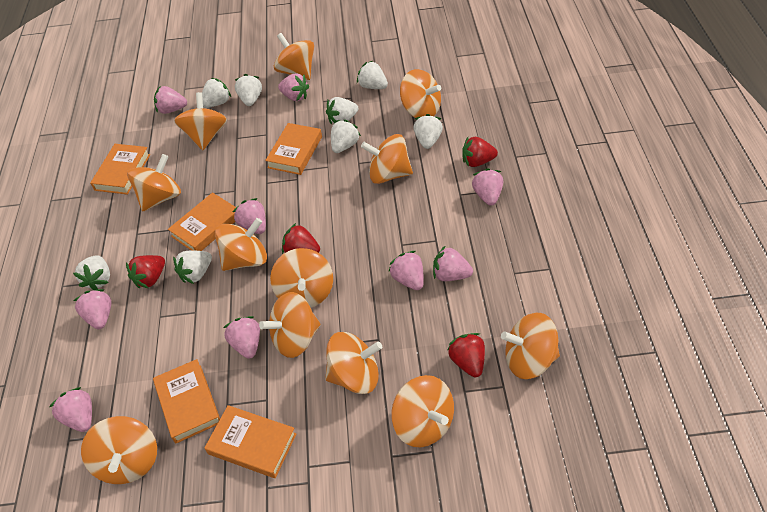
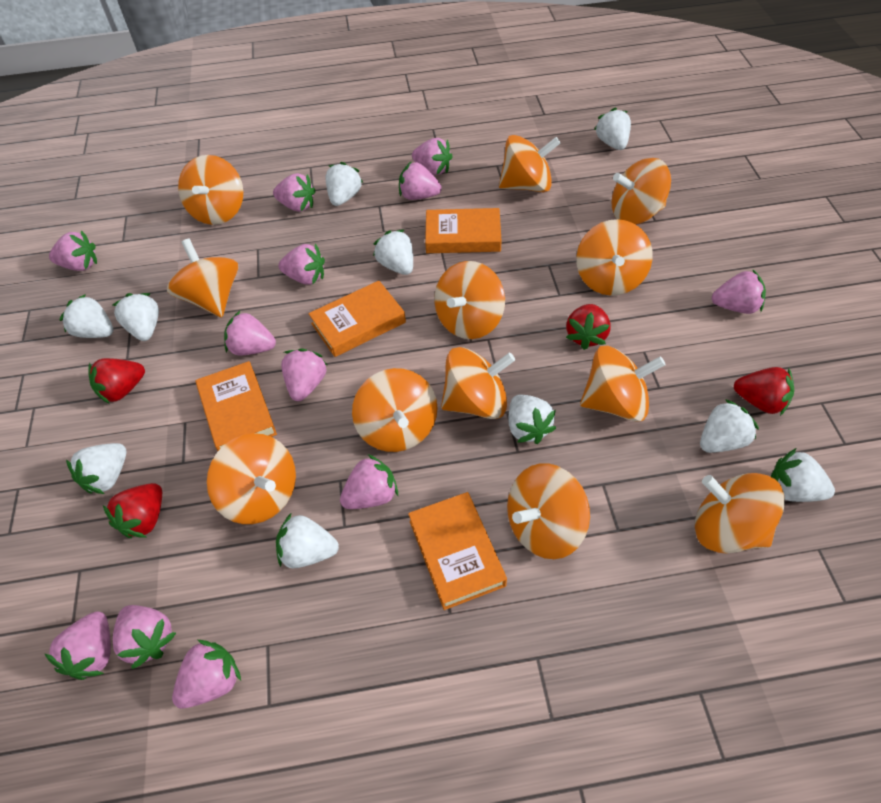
orange book: 5 -> 4
pink strawberry: 9 -> 12
white strawberry: 8 -> 10

